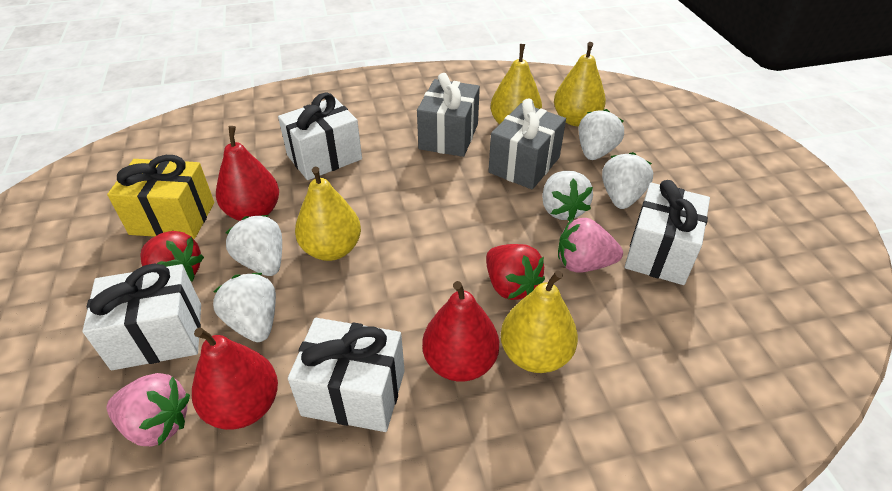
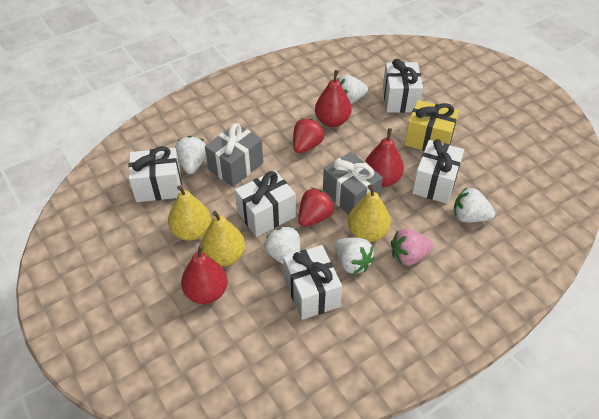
pink strawberry: 2 -> 1
white gift: 4 -> 5
yellow pear: 4 -> 3

